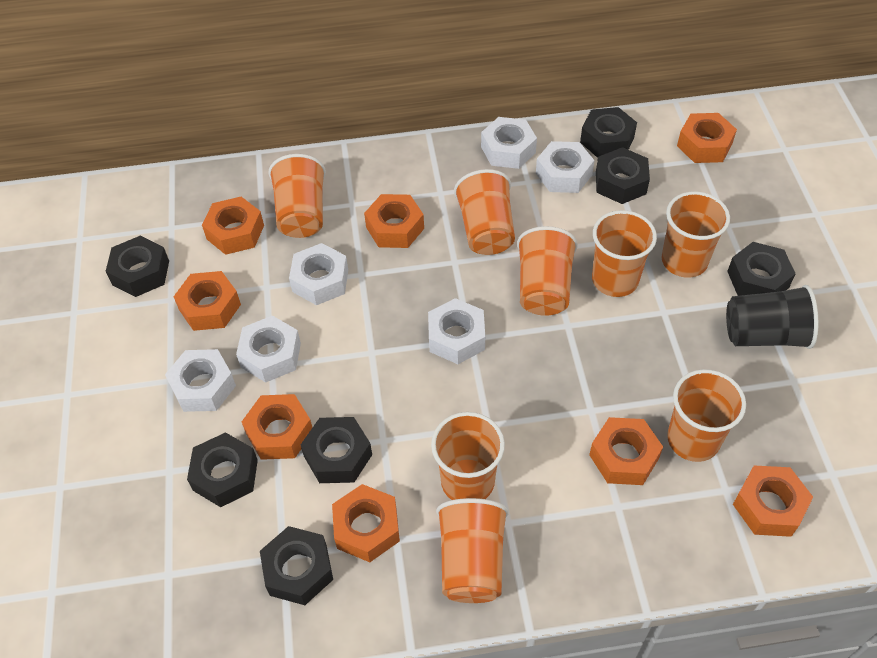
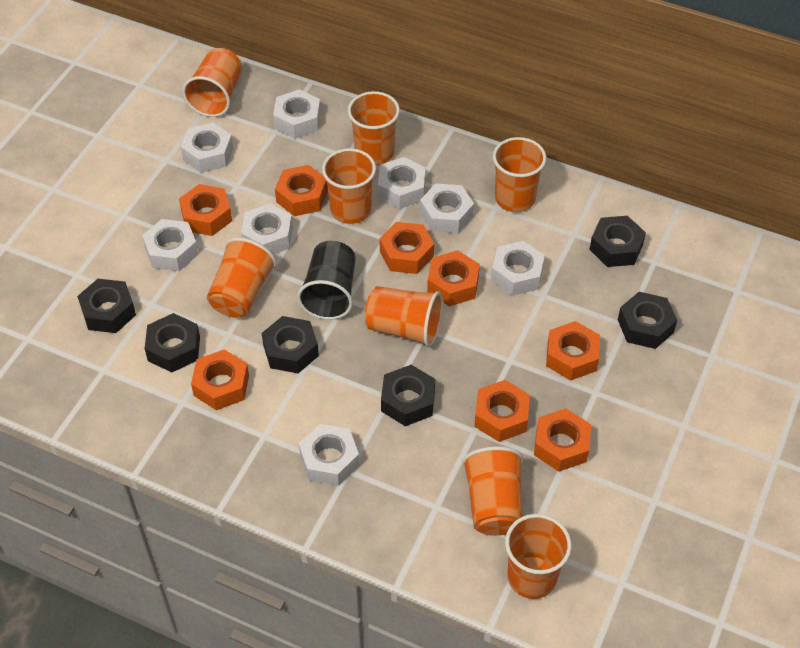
black nut: 7 -> 6
white nut: 6 -> 8

